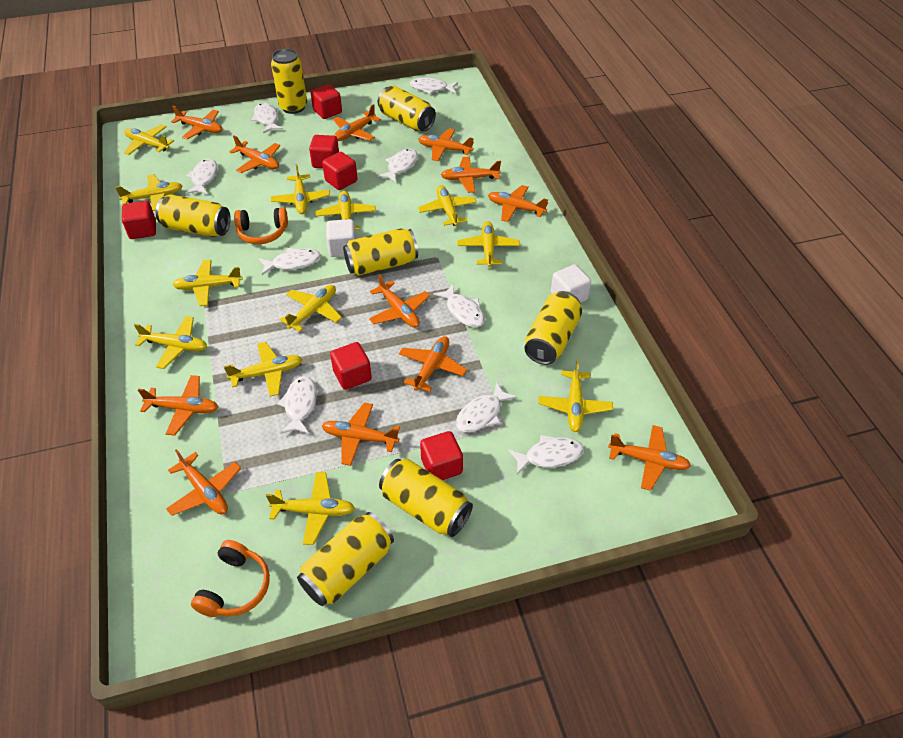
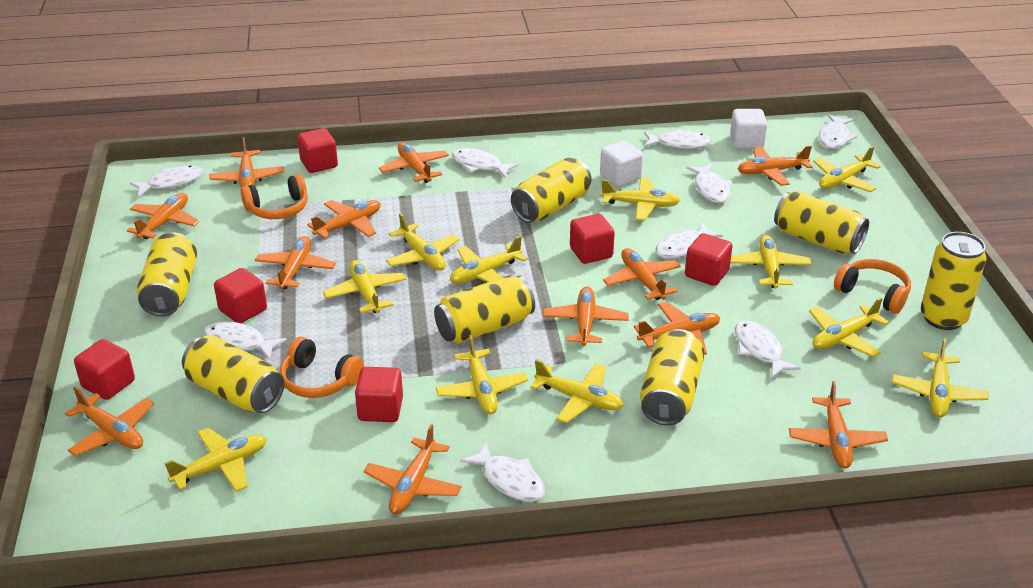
orange headphones: 2 -> 3
yellow plane: 12 -> 11

